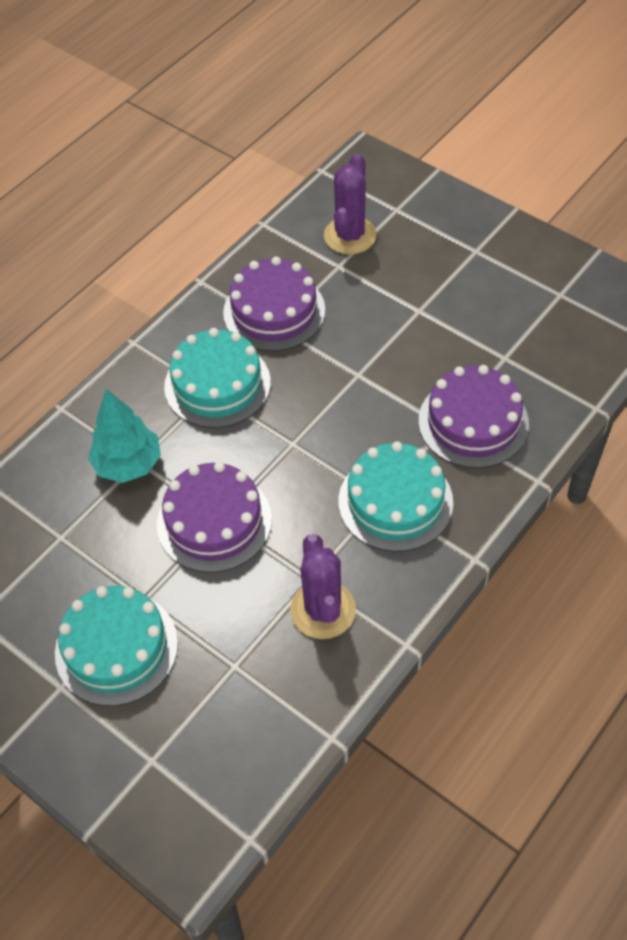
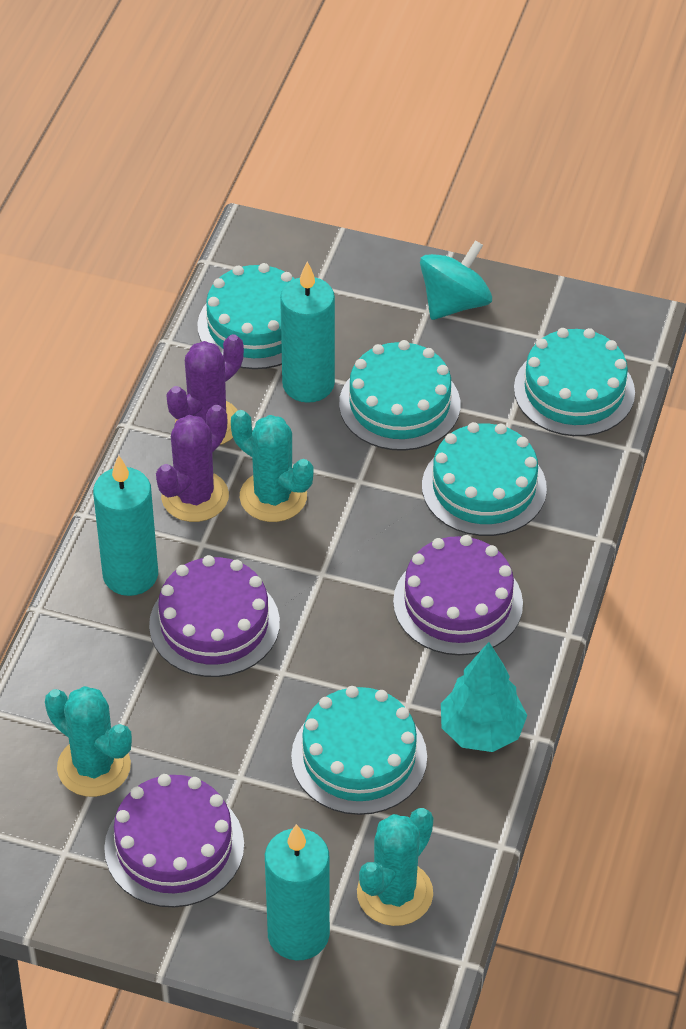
turquoise cactus: 0 -> 3
turquoise cake: 3 -> 5
turquoise candle: 0 -> 3
turquoise spinning top: 0 -> 1

